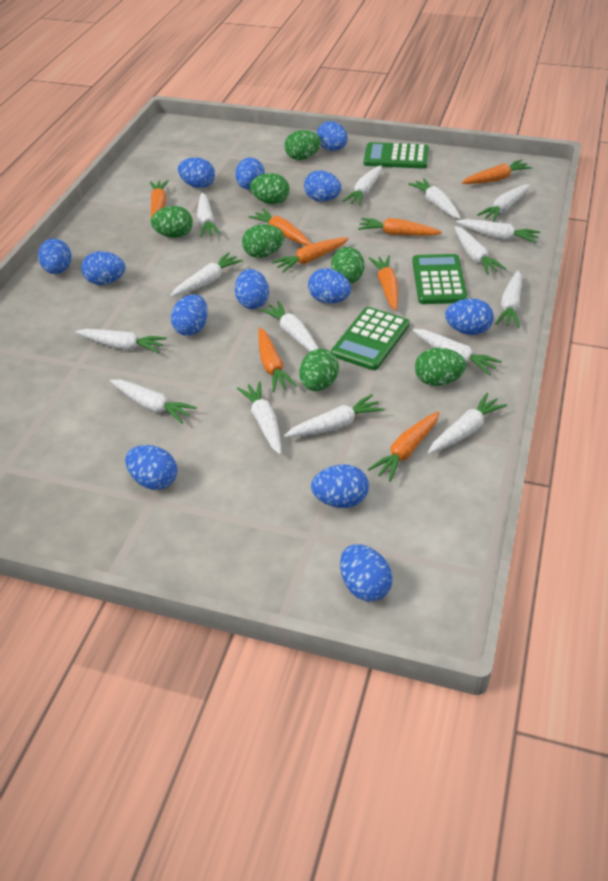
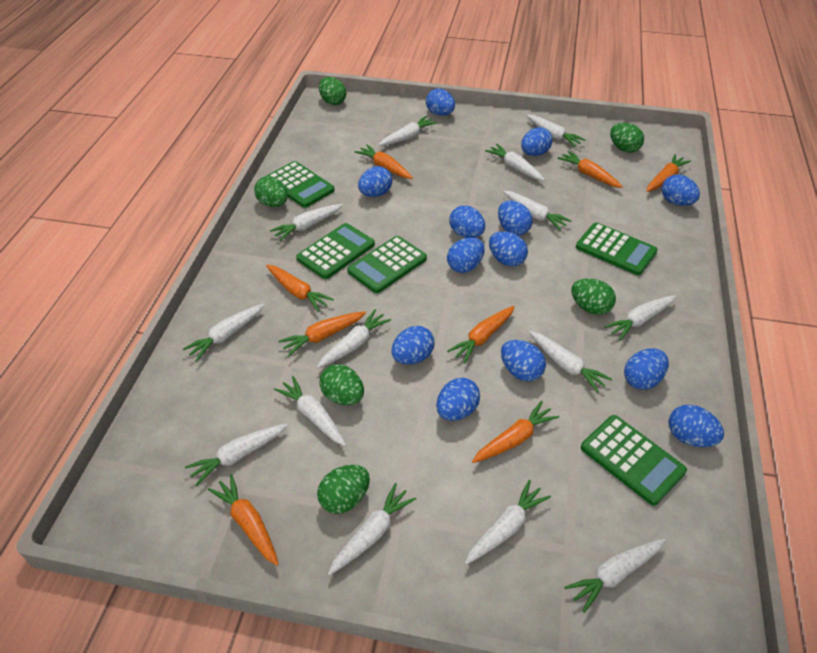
green calculator: 3 -> 5
green egg: 7 -> 6
white carrot: 15 -> 14

